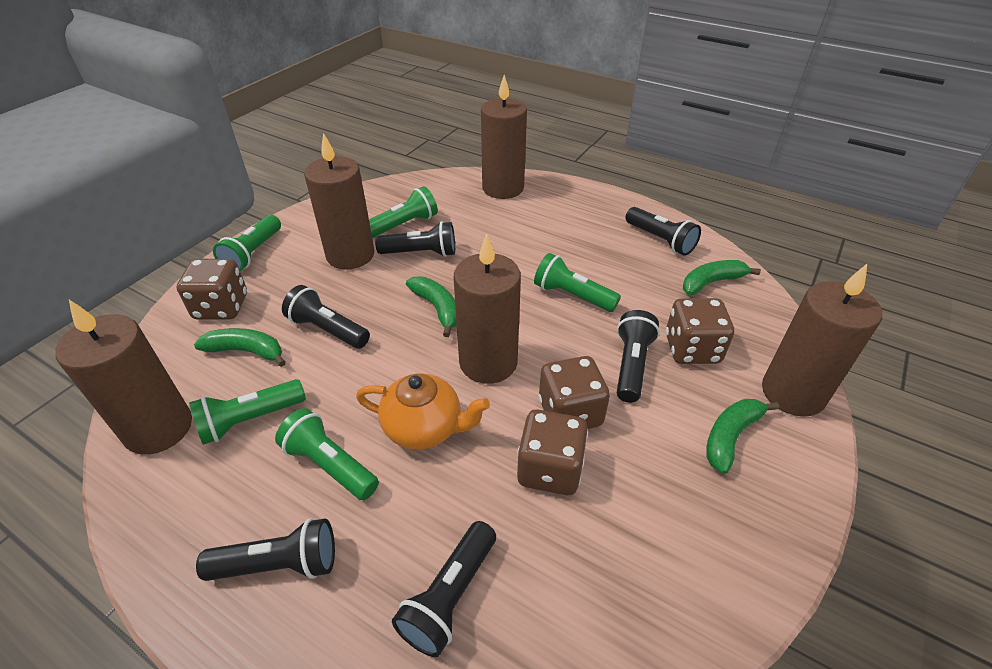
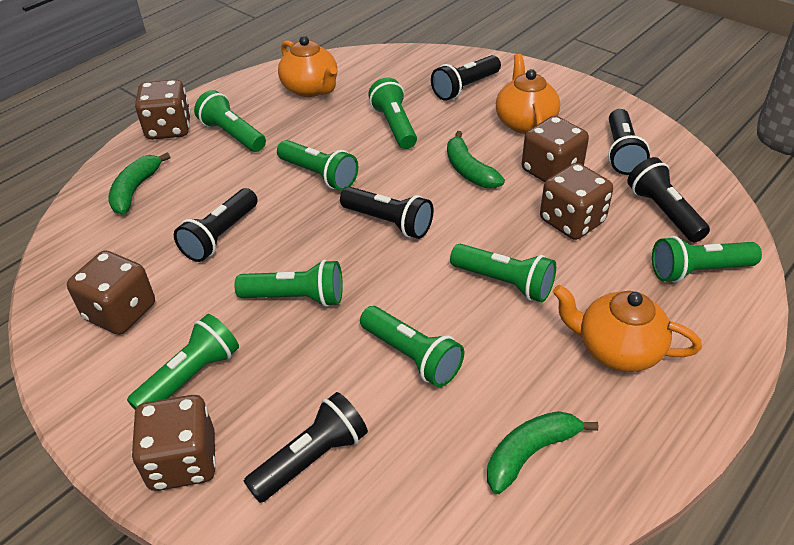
brown candle: 5 -> 0
brown dice: 4 -> 5
green banana: 4 -> 3
green flashlight: 5 -> 8
orange teapot: 1 -> 3

